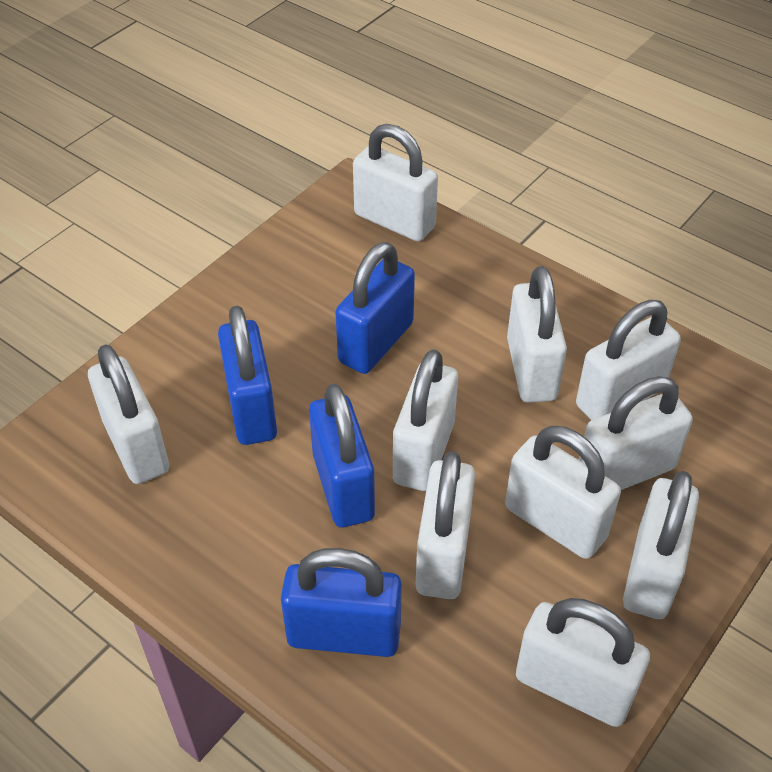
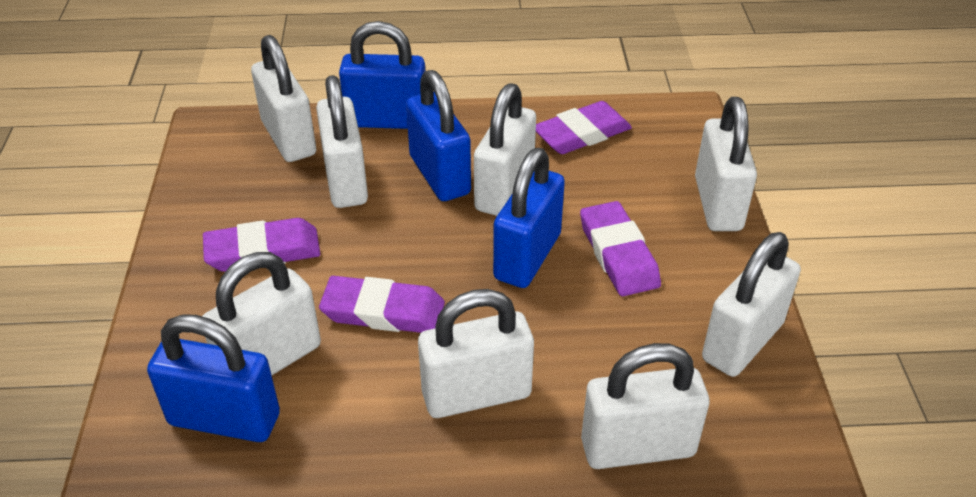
purple eraser: 0 -> 4
white padlock: 10 -> 8

